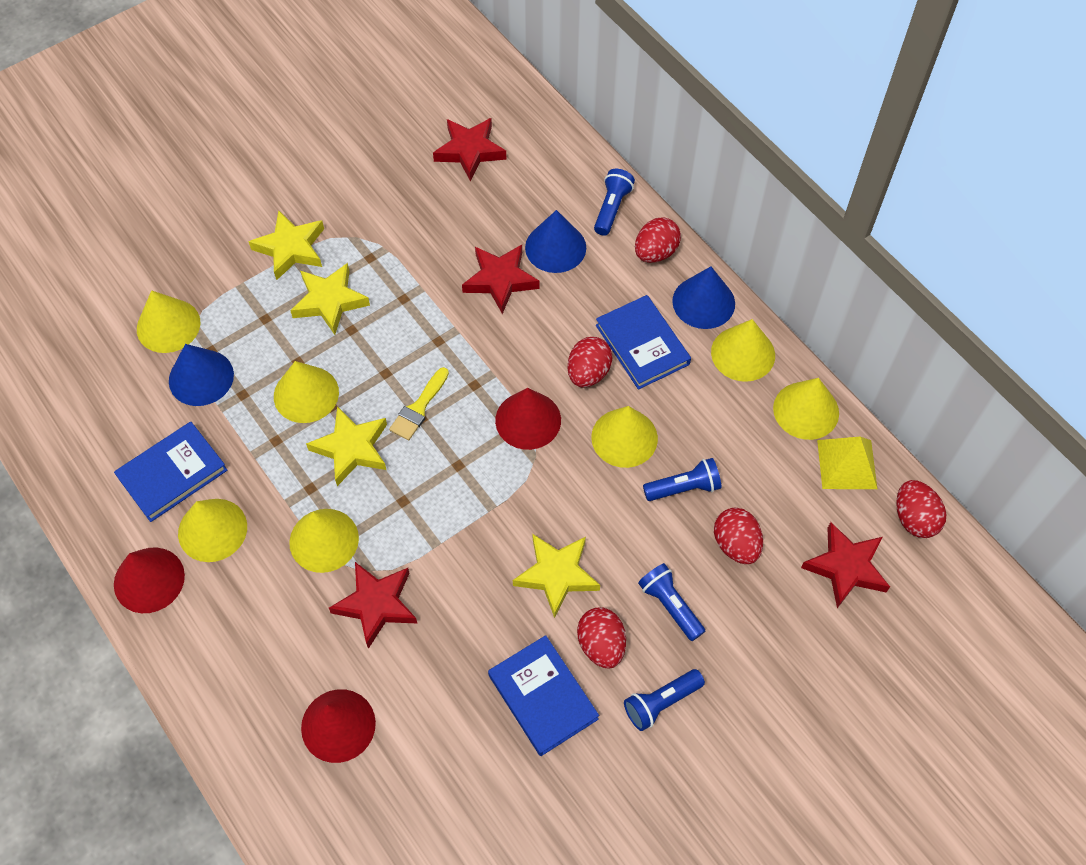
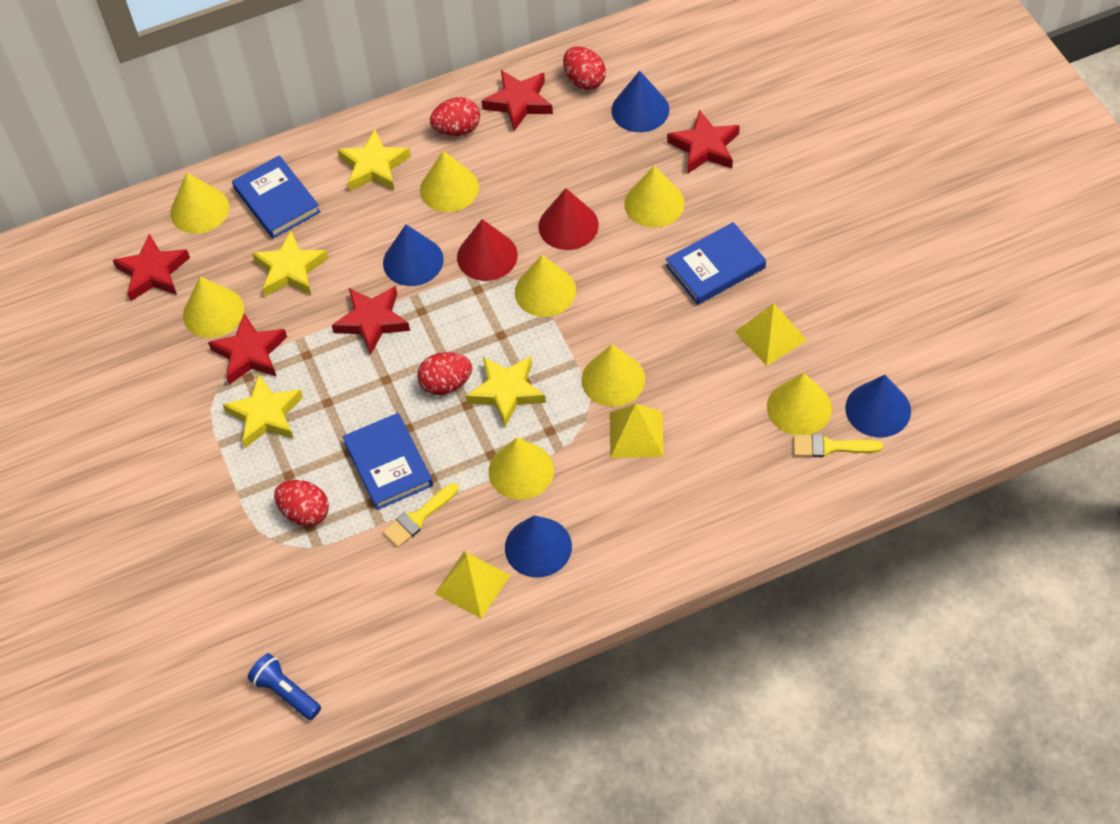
blue cone: 3 -> 4
blue flashlight: 4 -> 1
red cone: 3 -> 2
red egg: 5 -> 4
red star: 4 -> 5
yellow brush: 1 -> 2
yellow cone: 7 -> 8
yellow pyramid: 1 -> 3

